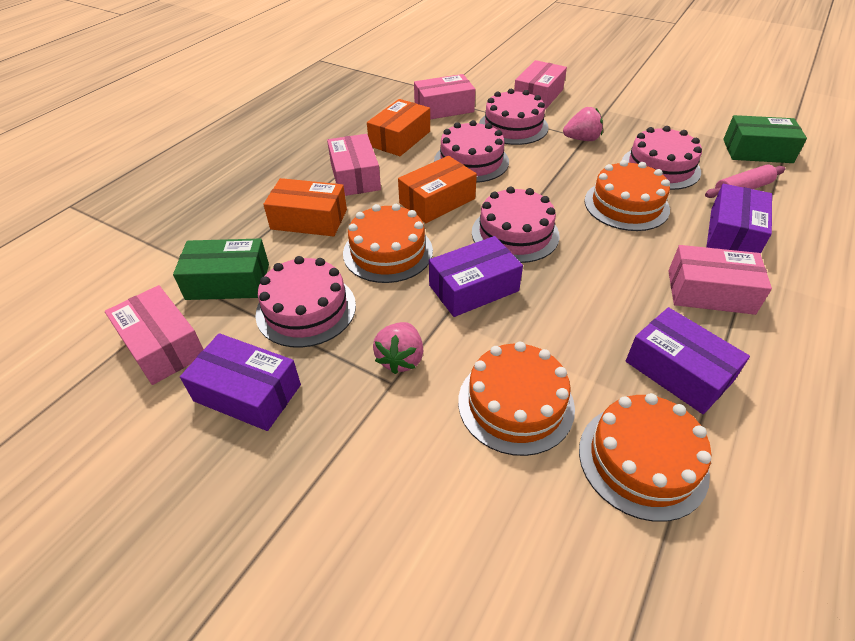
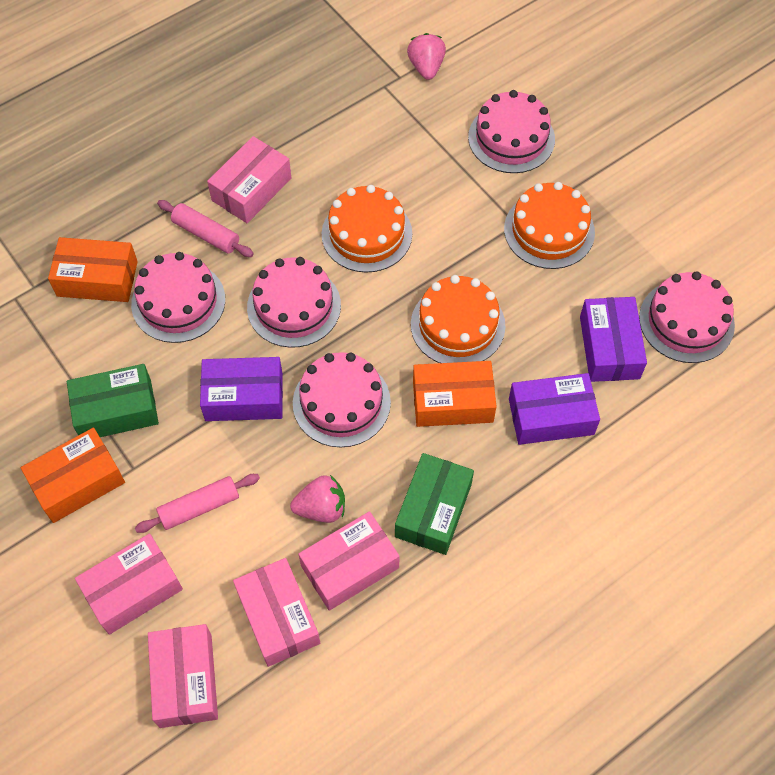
orange cake: 4 -> 3
pink rolling pin: 1 -> 2
purple box: 4 -> 3

